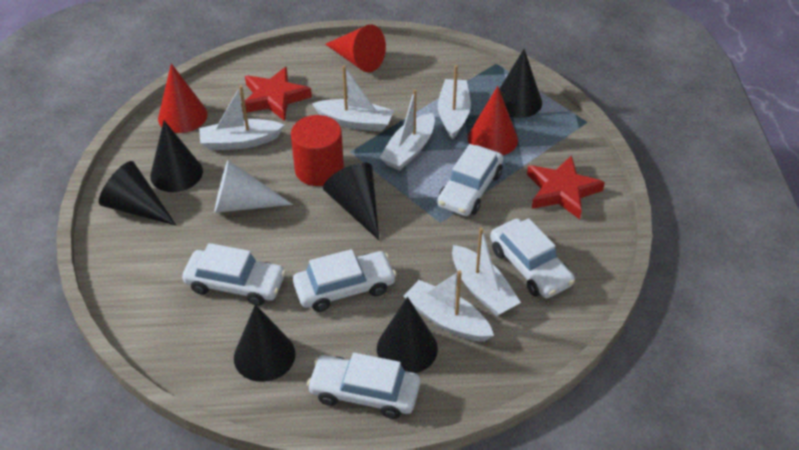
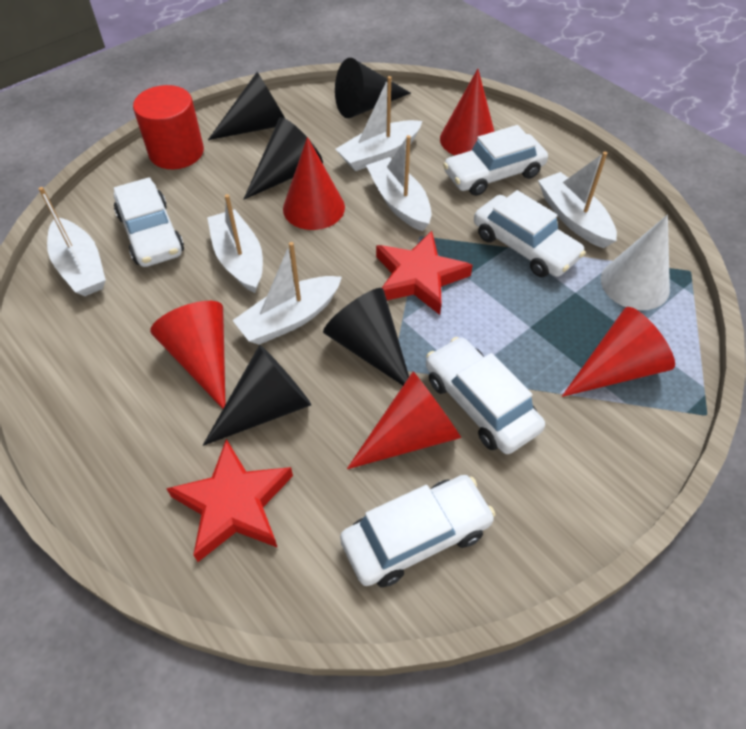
black cone: 6 -> 5
red cone: 3 -> 5

